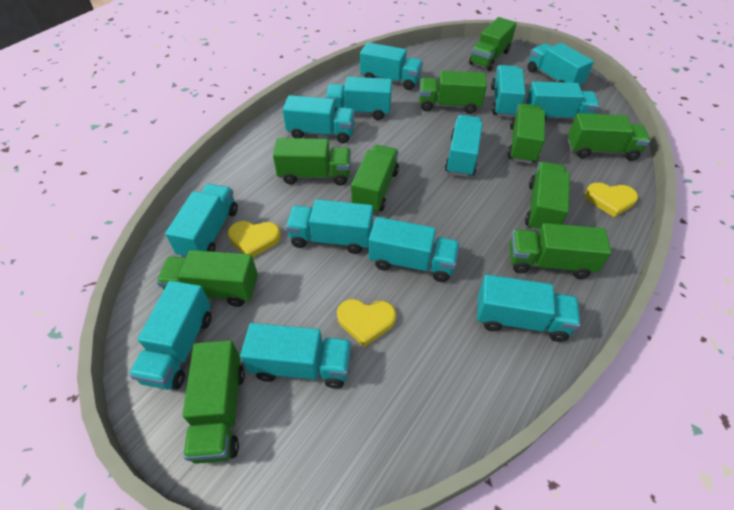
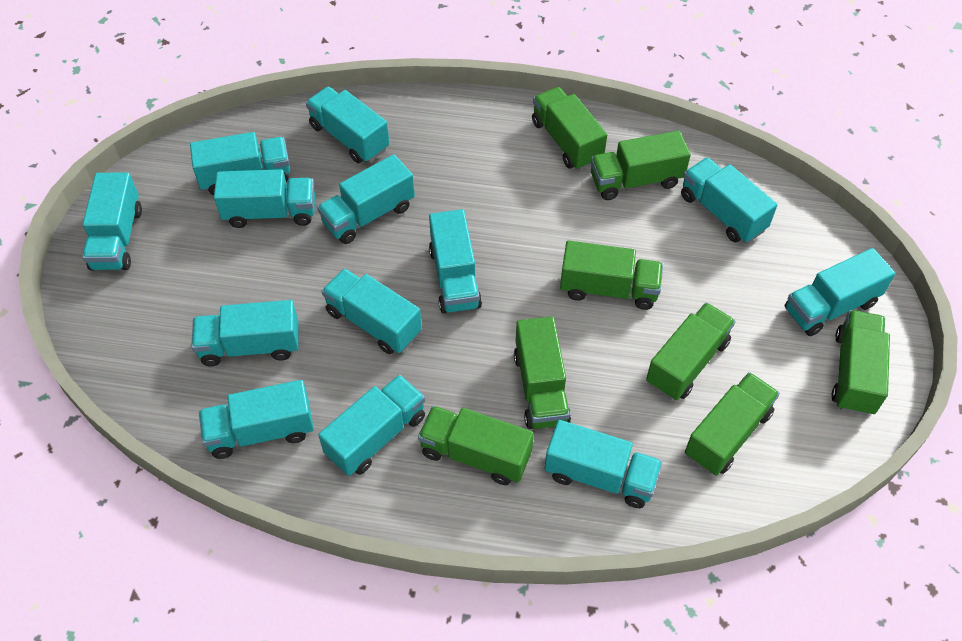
green truck: 10 -> 8
yellow heart: 3 -> 0

